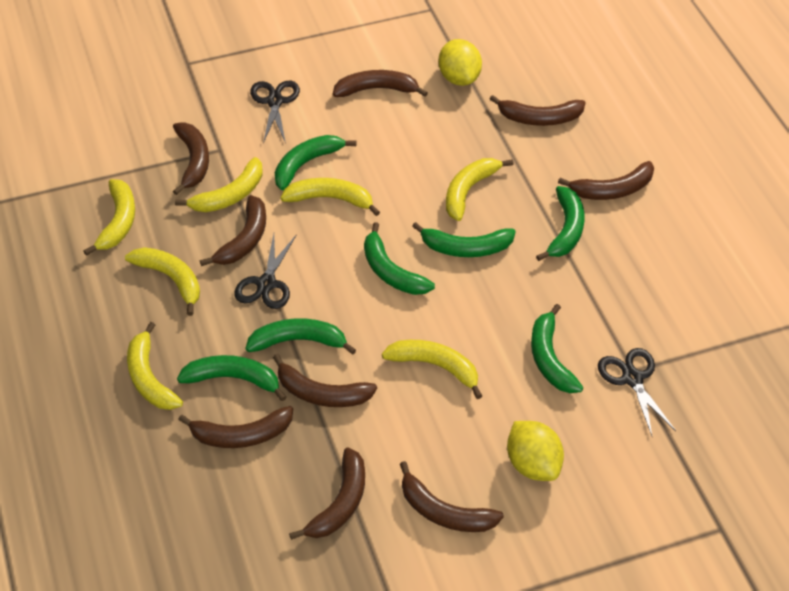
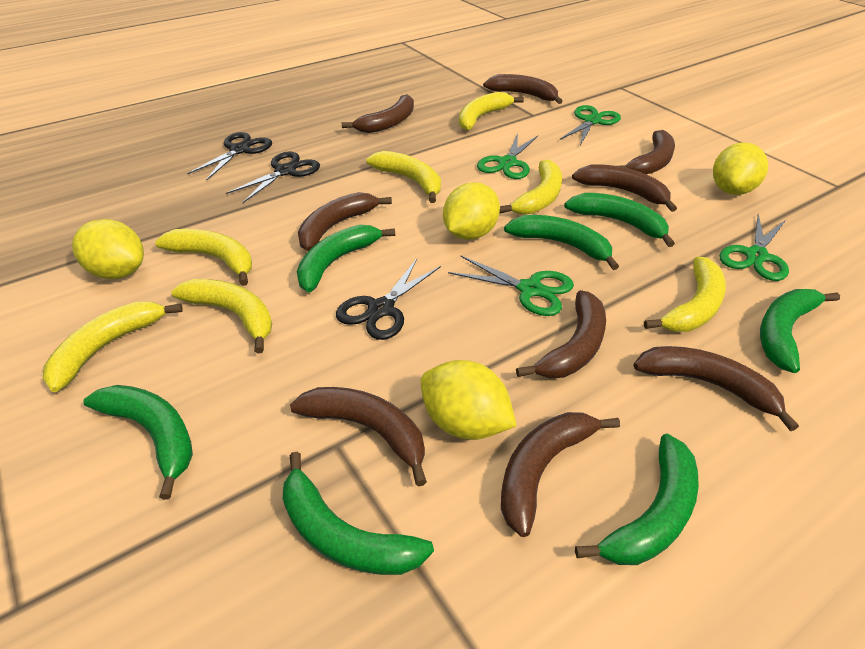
green scissors: 0 -> 4
yellow lemon: 2 -> 4

